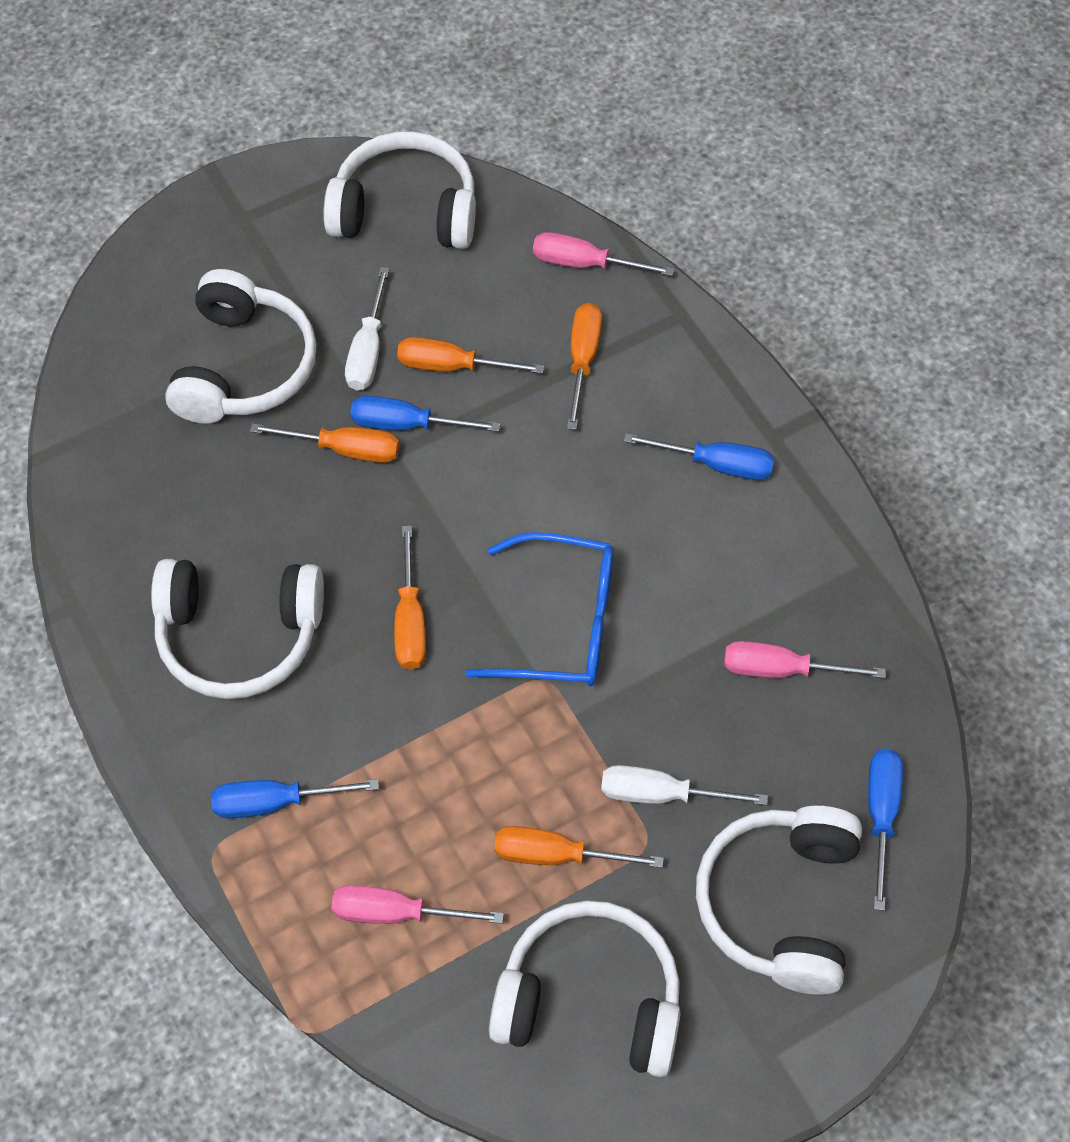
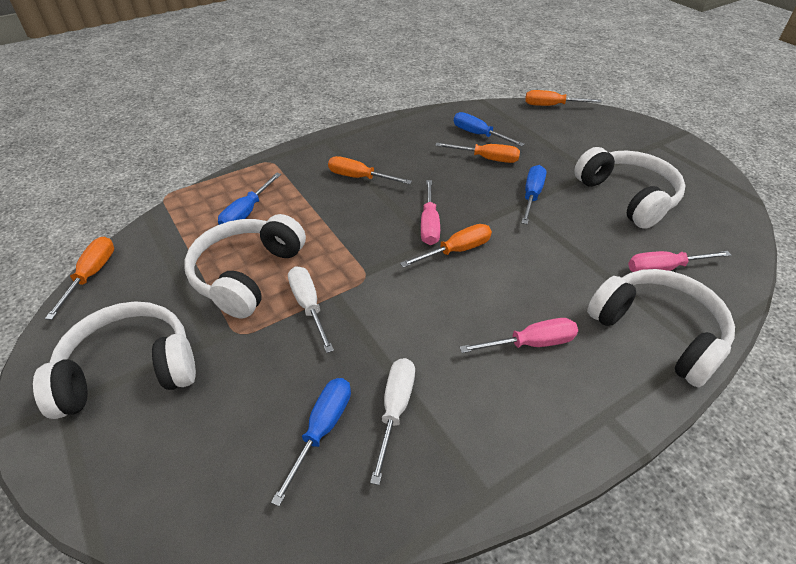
blue glasses: 1 -> 0
white headphones: 5 -> 4

